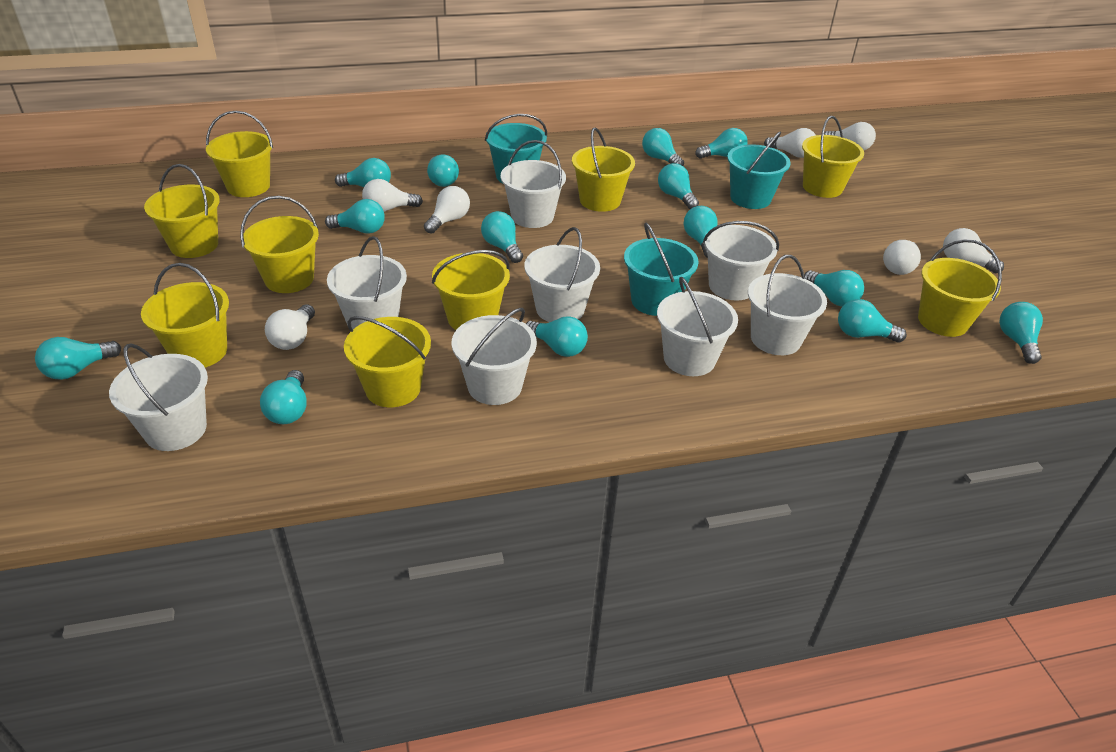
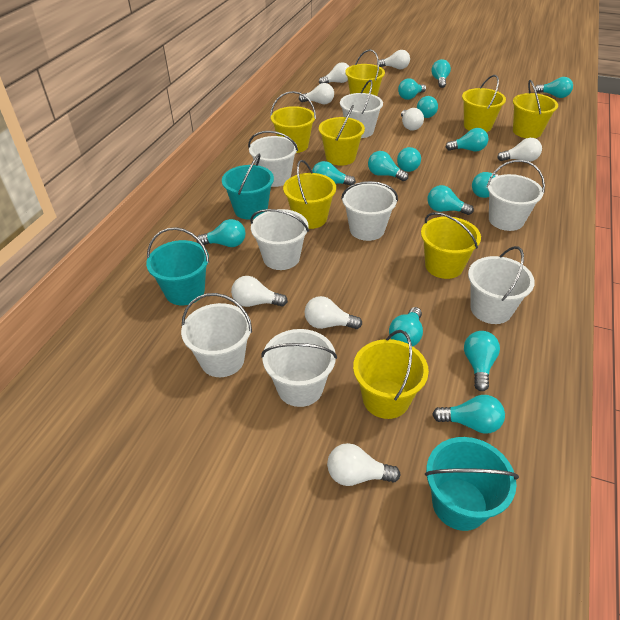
white light bulb: 7 -> 8
yellow bucket: 9 -> 8

